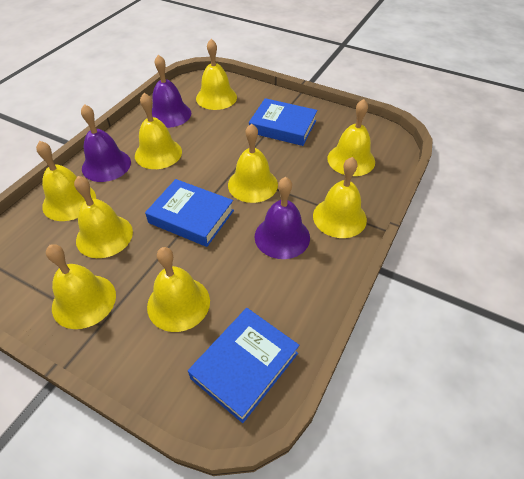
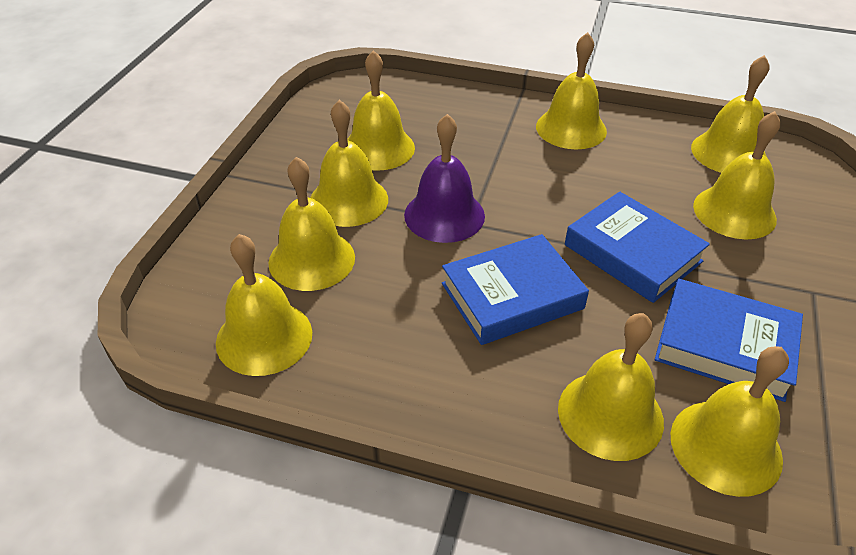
purple bell: 3 -> 1

